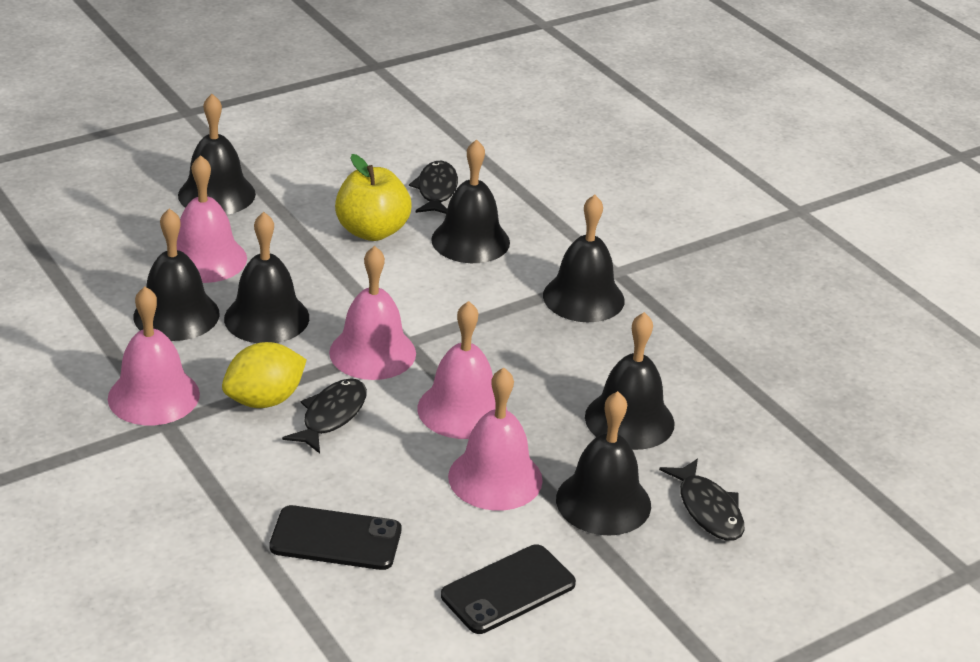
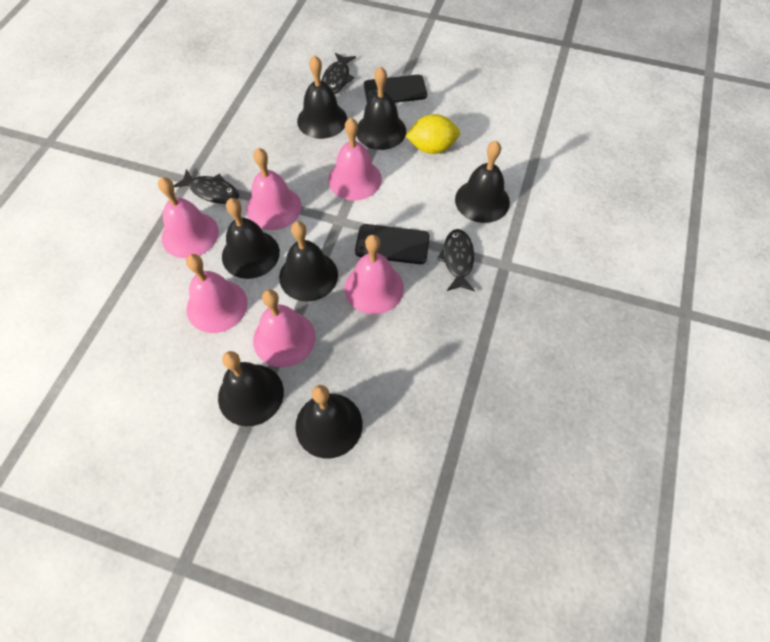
pink bell: 5 -> 6
yellow apple: 1 -> 0

